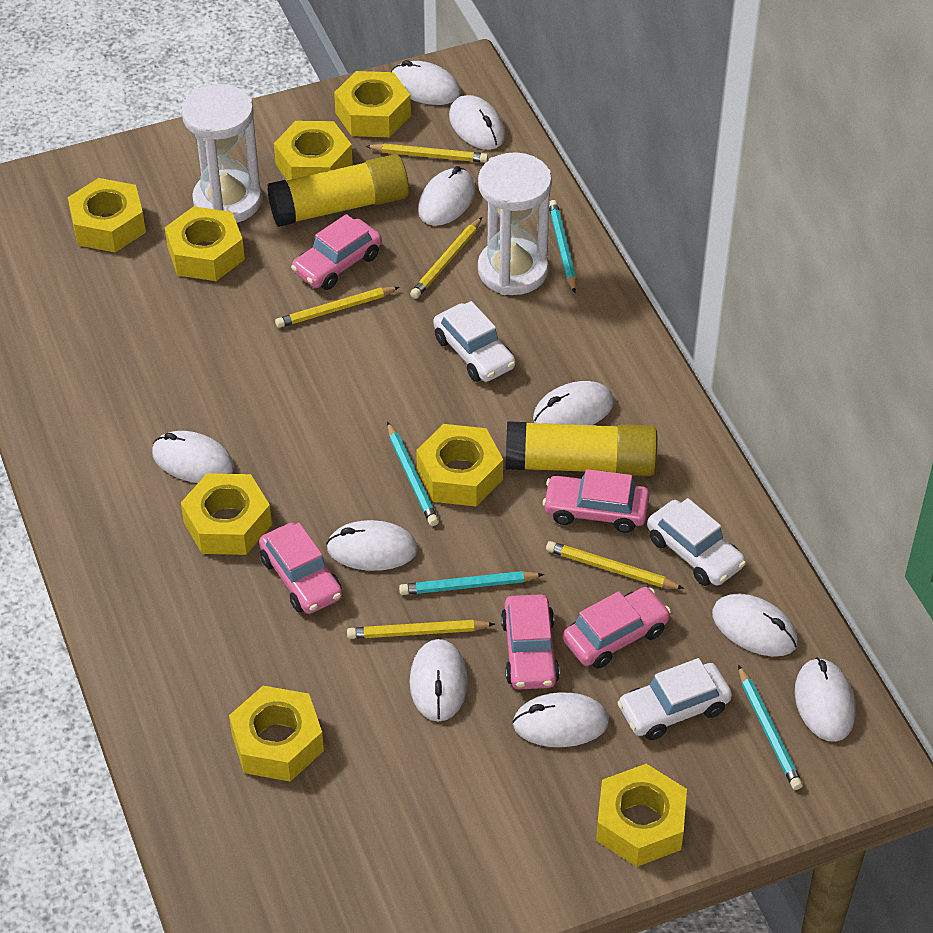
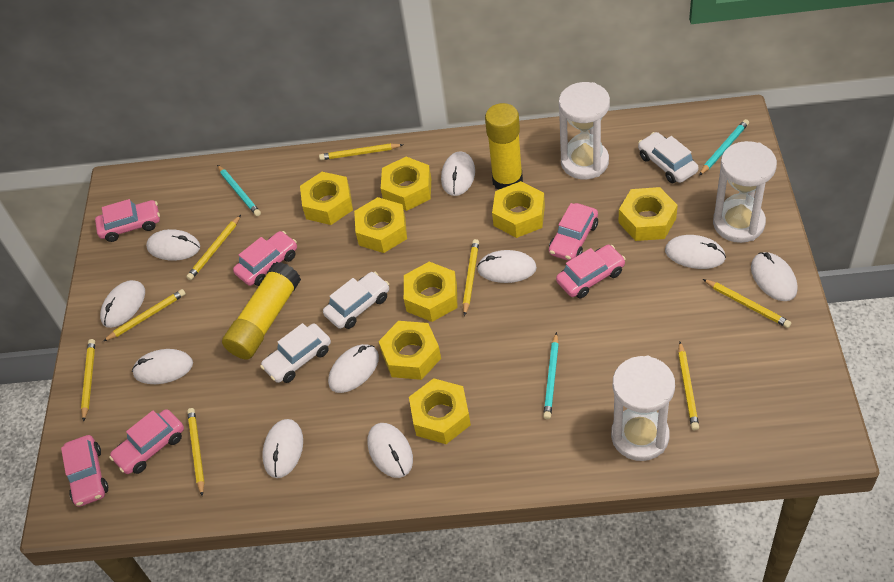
pink car: 5 -> 6
turquoise pencil: 4 -> 3
white hourglass: 2 -> 3
yellow pencil: 5 -> 8

